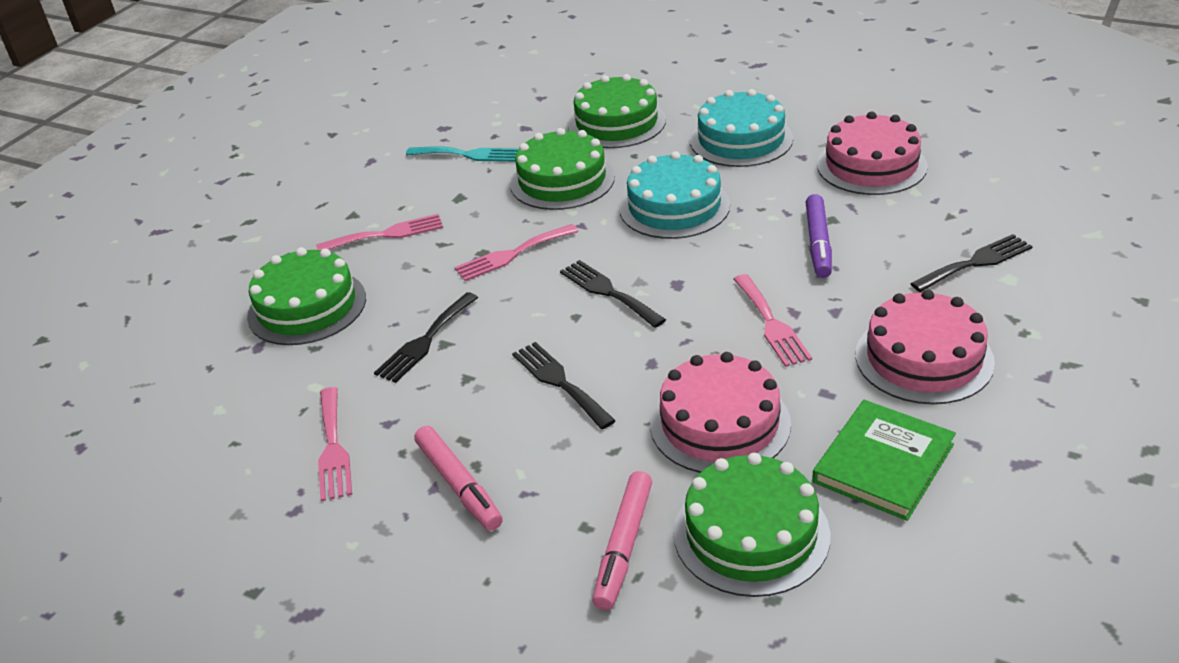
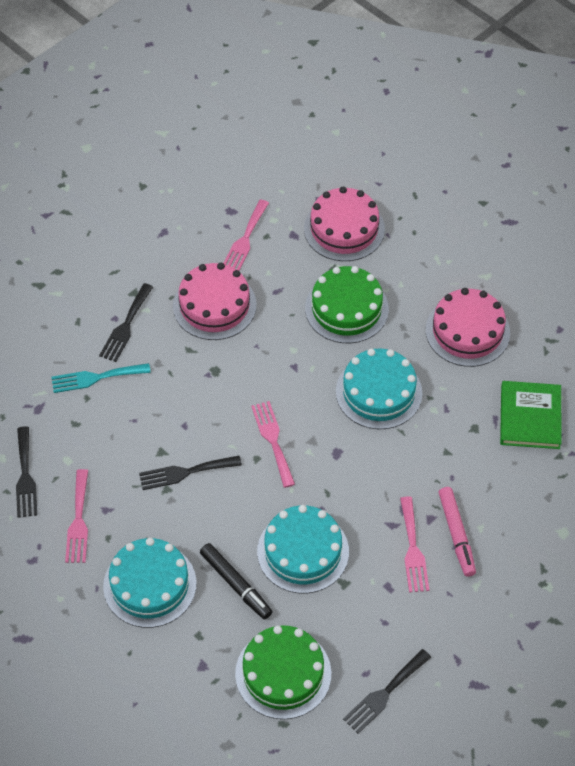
black marker: 0 -> 1
green cake: 4 -> 2
pink marker: 2 -> 1
purple marker: 1 -> 0
turquoise cake: 2 -> 3

